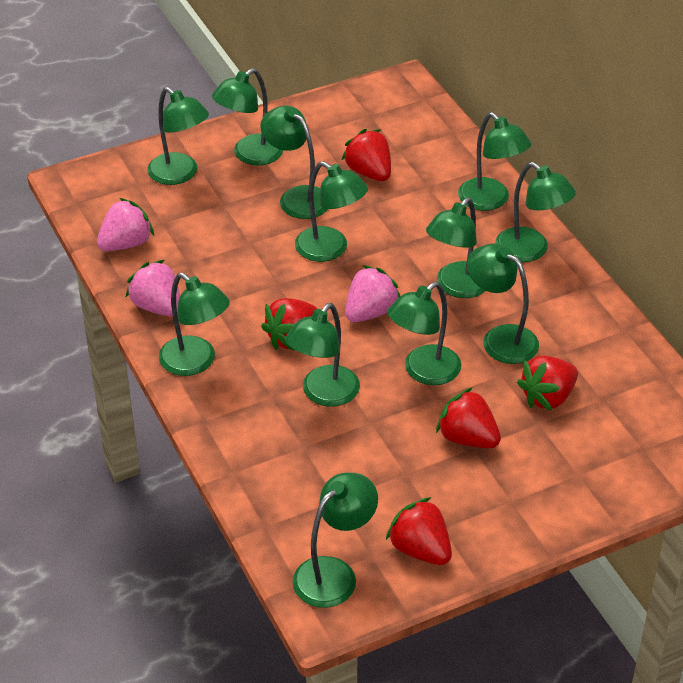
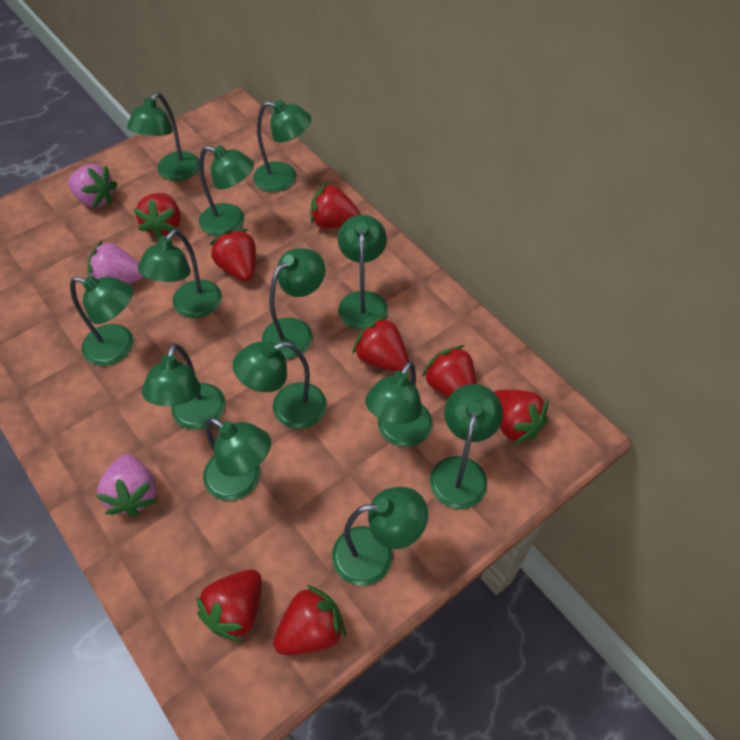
green lamp: 12 -> 13
red strawberry: 5 -> 8

